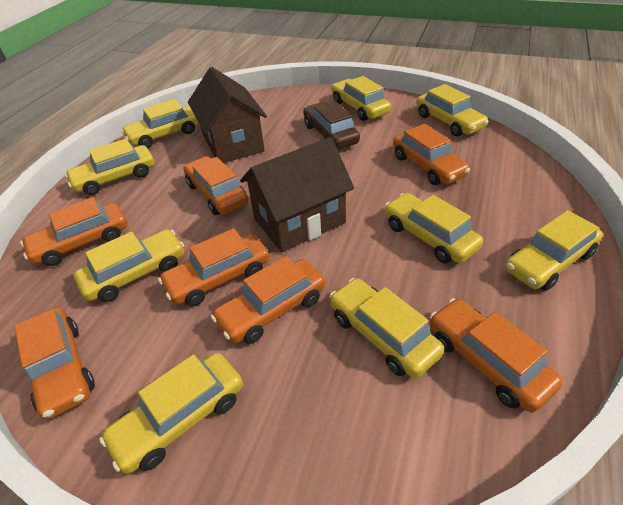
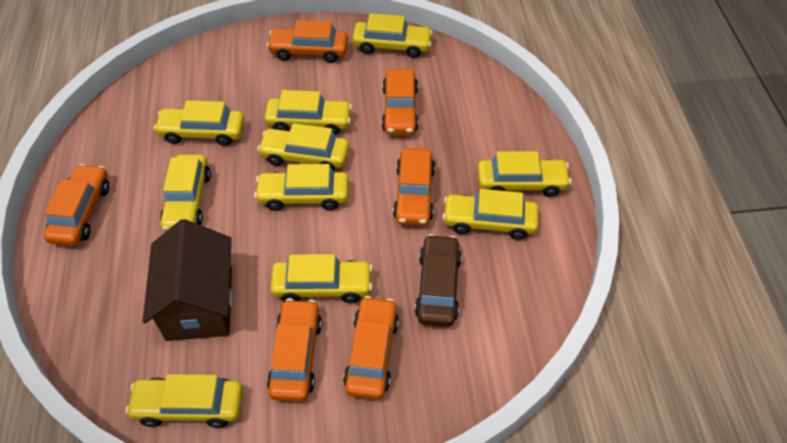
brown house: 2 -> 1
orange car: 7 -> 6
yellow car: 9 -> 10

